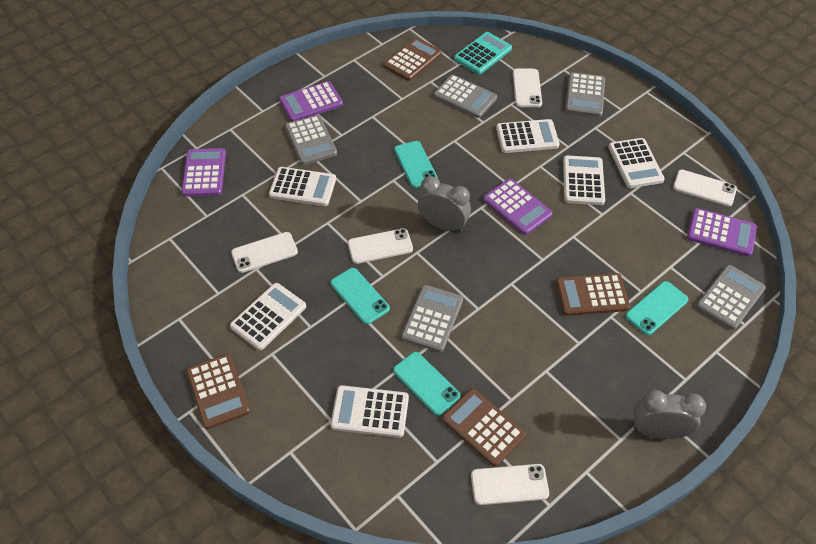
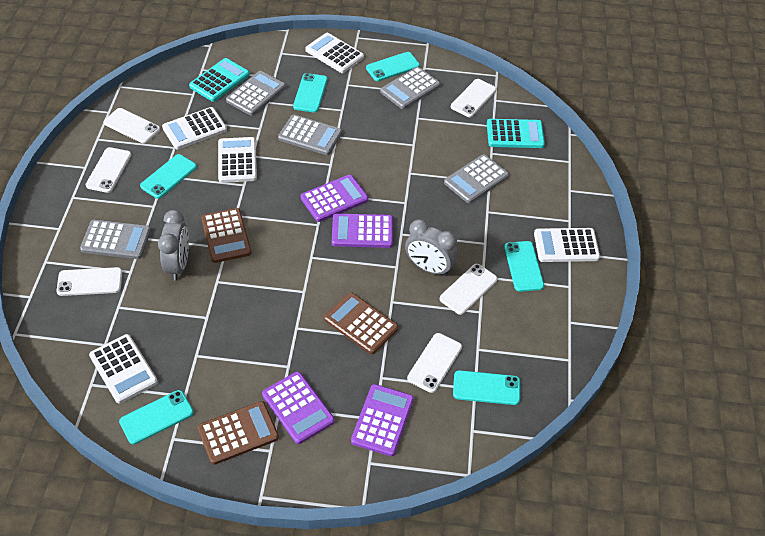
brown calculator: 4 -> 3
turquoise calculator: 1 -> 2
turquoise phone: 4 -> 6
white calculator: 6 -> 5
white phone: 5 -> 6

